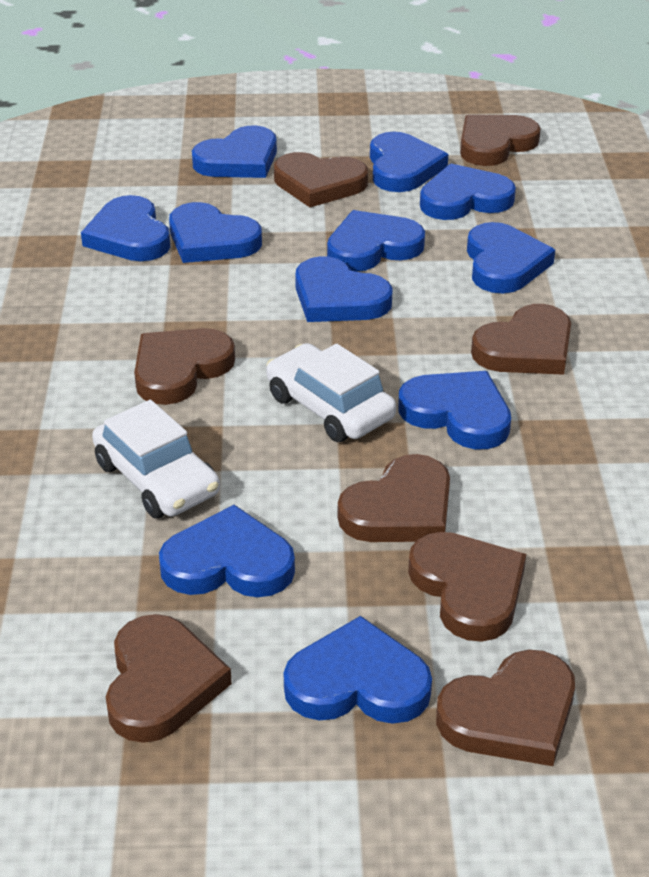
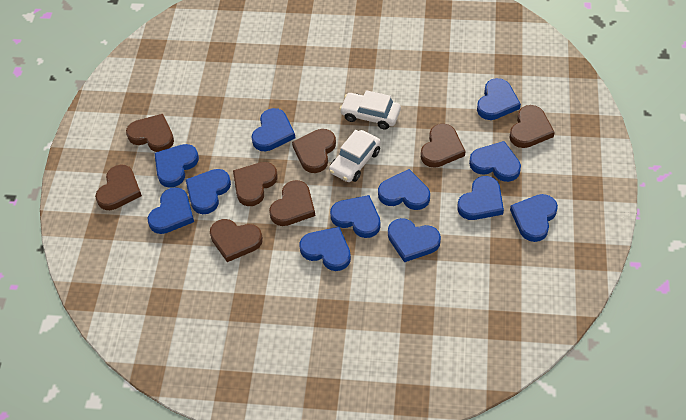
blue heart: 11 -> 12

